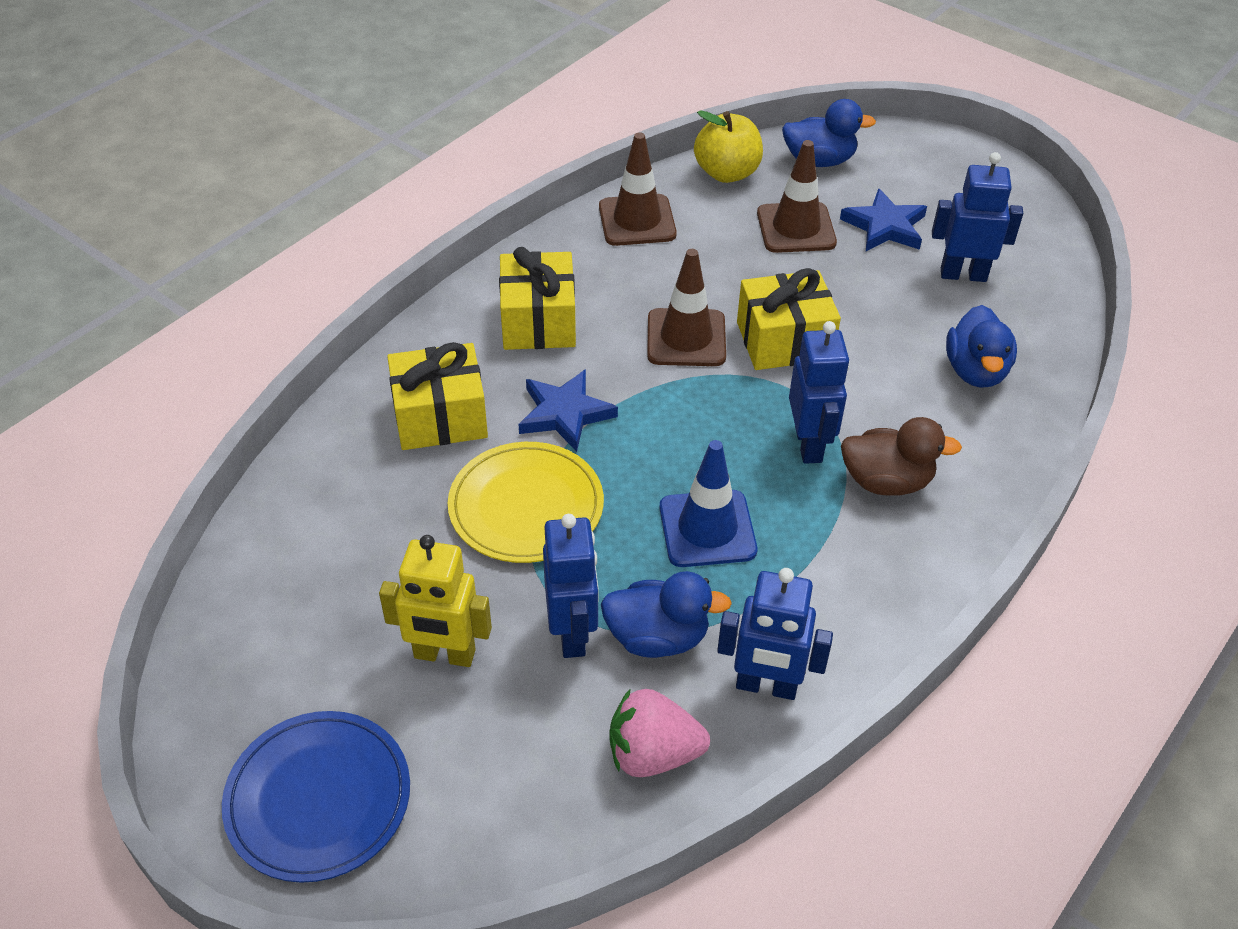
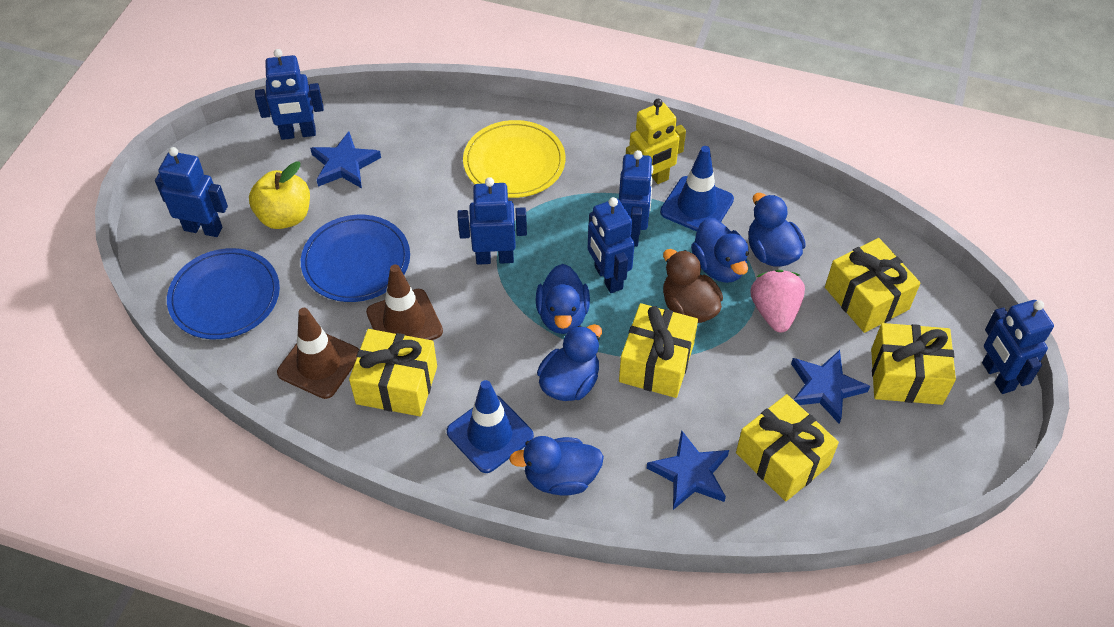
blue duck: 3 -> 5
blue plate: 1 -> 2
blue robot: 4 -> 6
blue star: 2 -> 3
blue traffic cone: 1 -> 2
brown traffic cone: 3 -> 2
yellow gift: 3 -> 5

